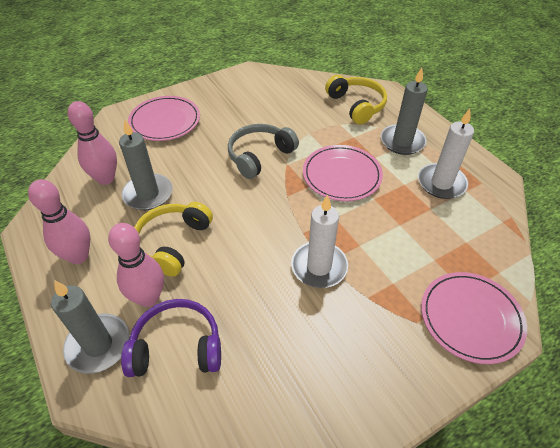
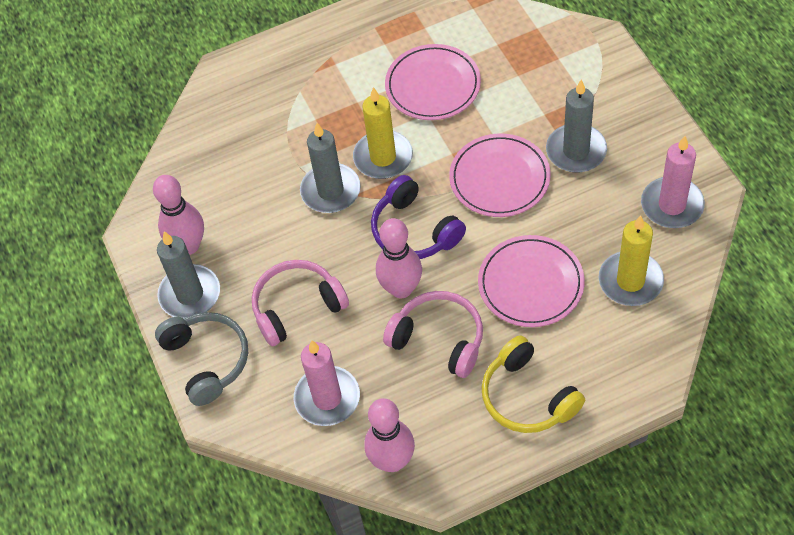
pink candle: 0 -> 2
pink headphones: 0 -> 2
white candle: 2 -> 0
yellow candle: 0 -> 2
yellow headphones: 2 -> 1

